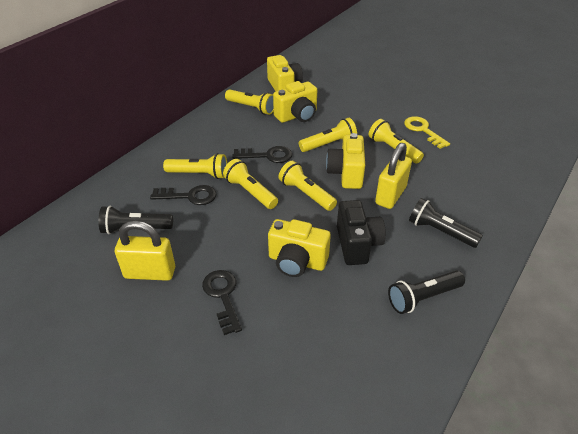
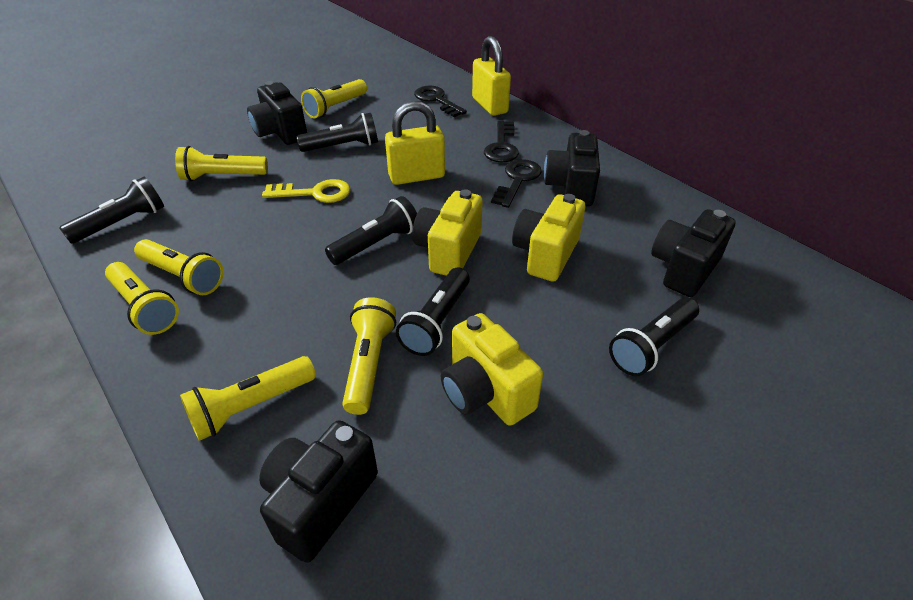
black camera: 1 -> 4
black flashlight: 3 -> 5
yellow camera: 4 -> 3

